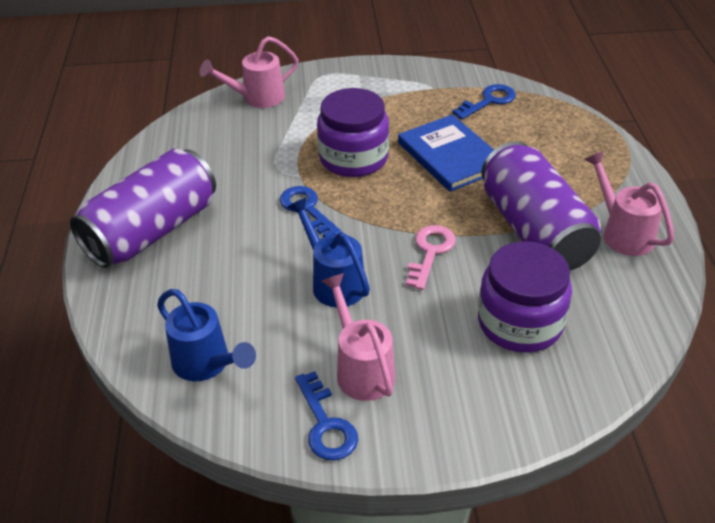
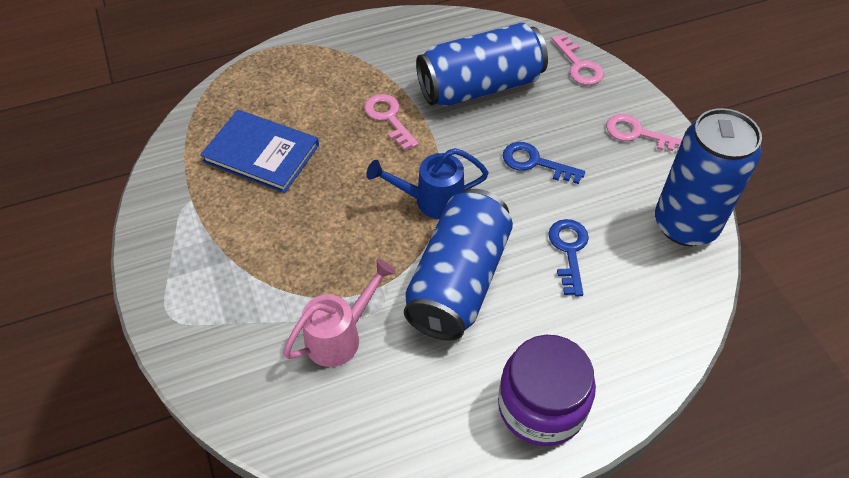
blue can: 0 -> 3
blue key: 3 -> 2
blue watering can: 2 -> 1
pink key: 1 -> 3
pink watering can: 3 -> 1
purple can: 2 -> 0
purple jar: 2 -> 1

